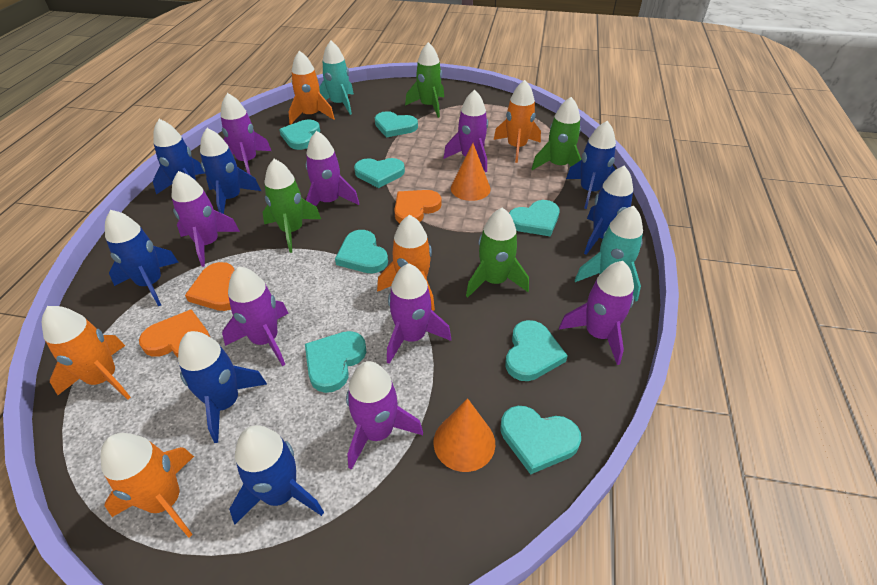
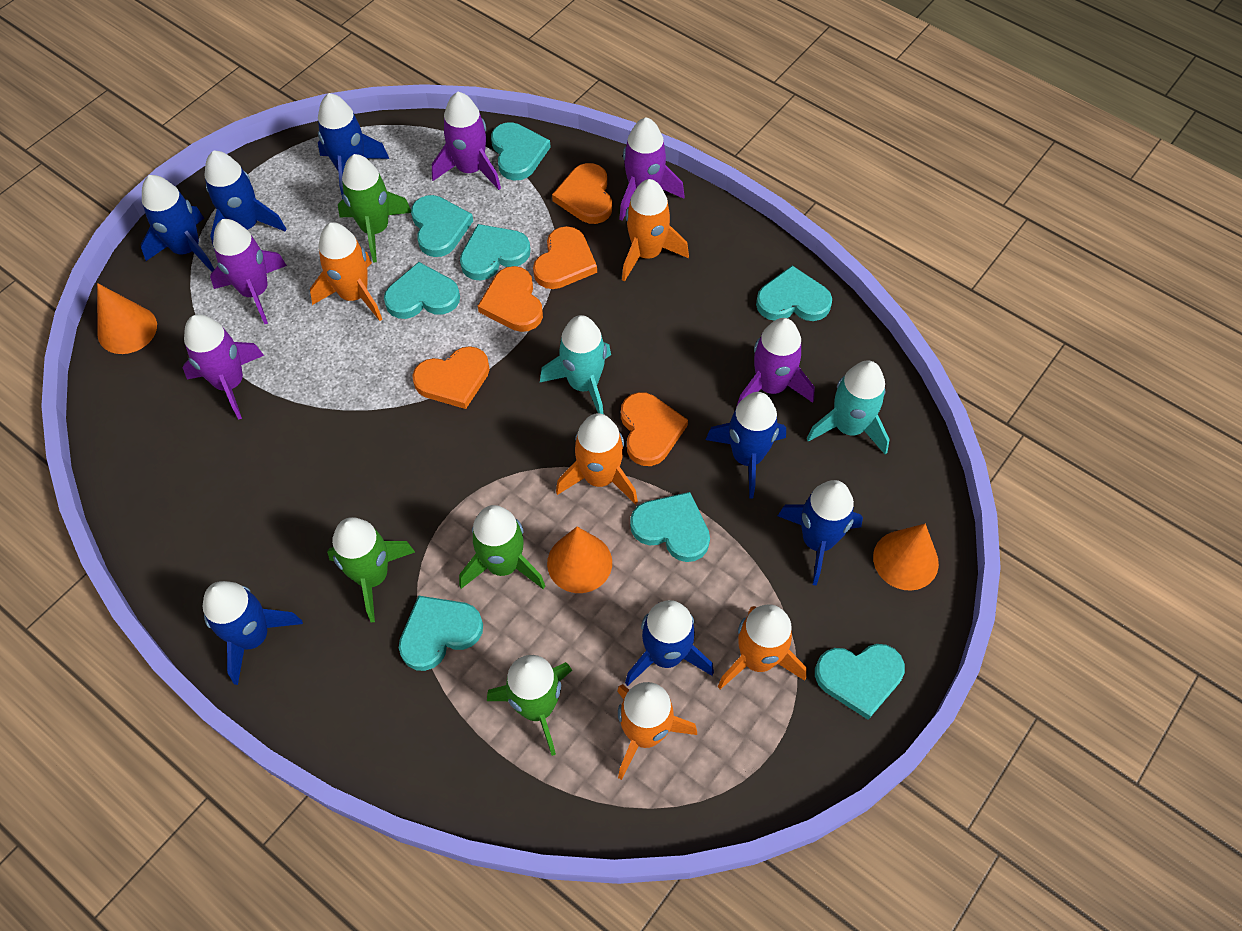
orange cone: 2 -> 3
orange heart: 3 -> 5
purple rocket: 8 -> 5

